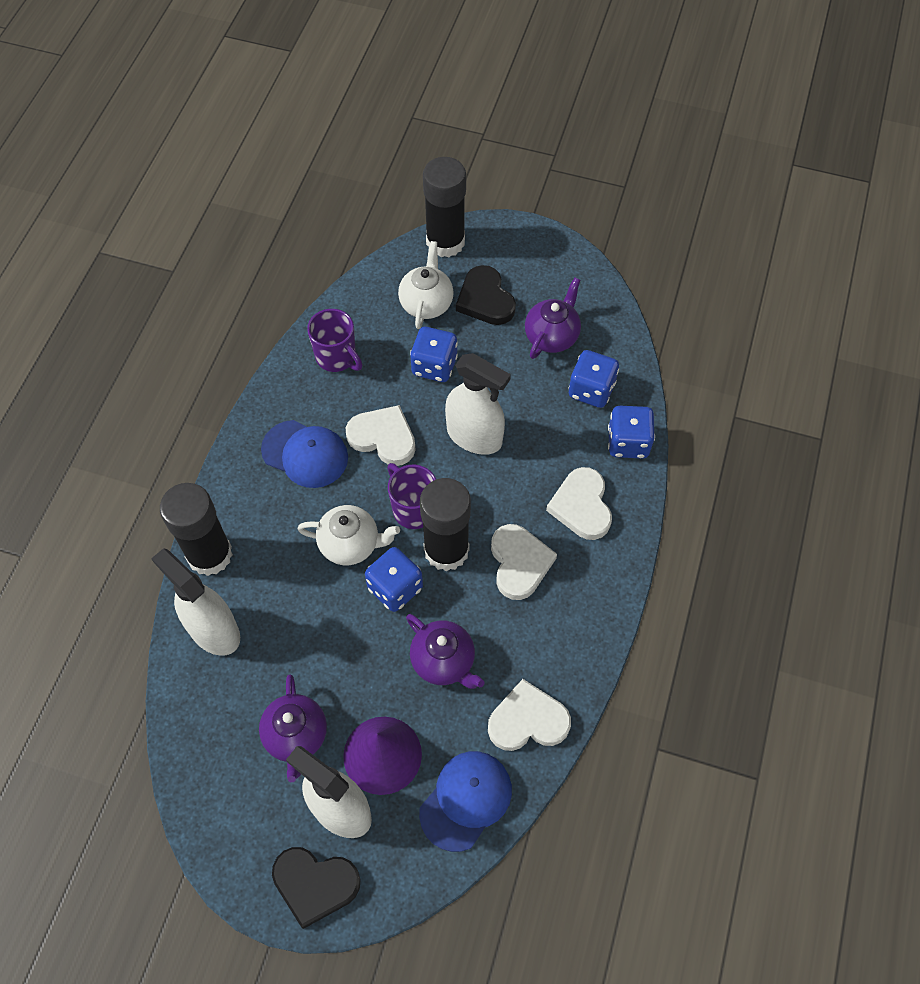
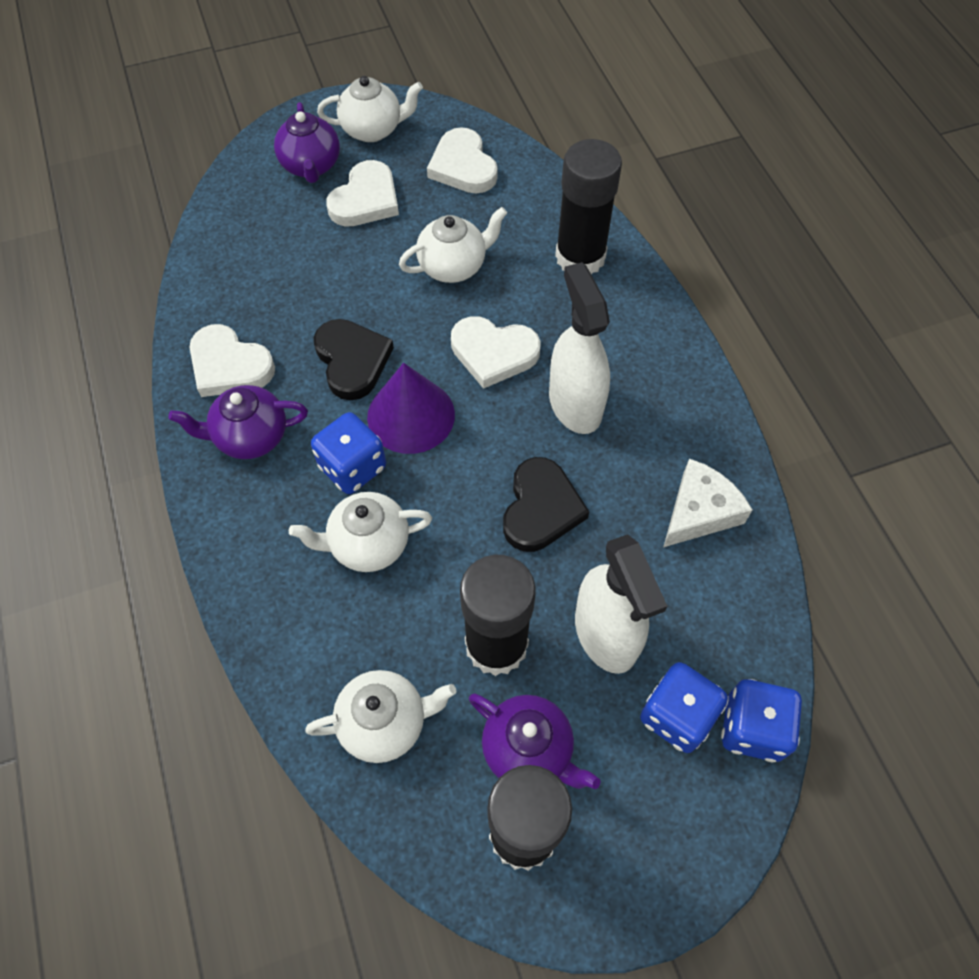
blue cap: 2 -> 0
blue dice: 4 -> 3
purple mug: 2 -> 0
white cheese: 0 -> 1
white spray bottle: 3 -> 2
white teapot: 2 -> 4

